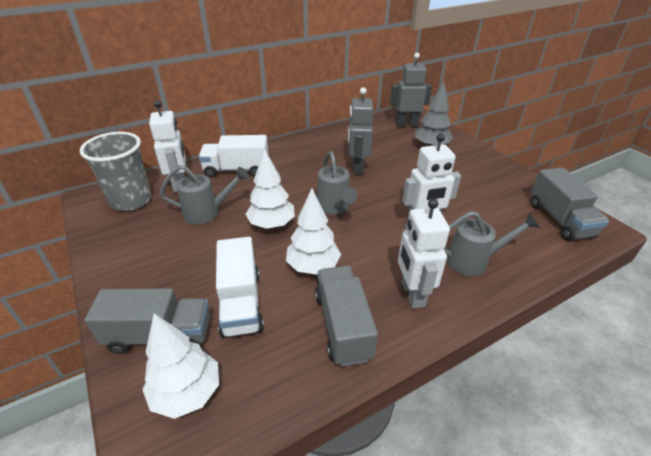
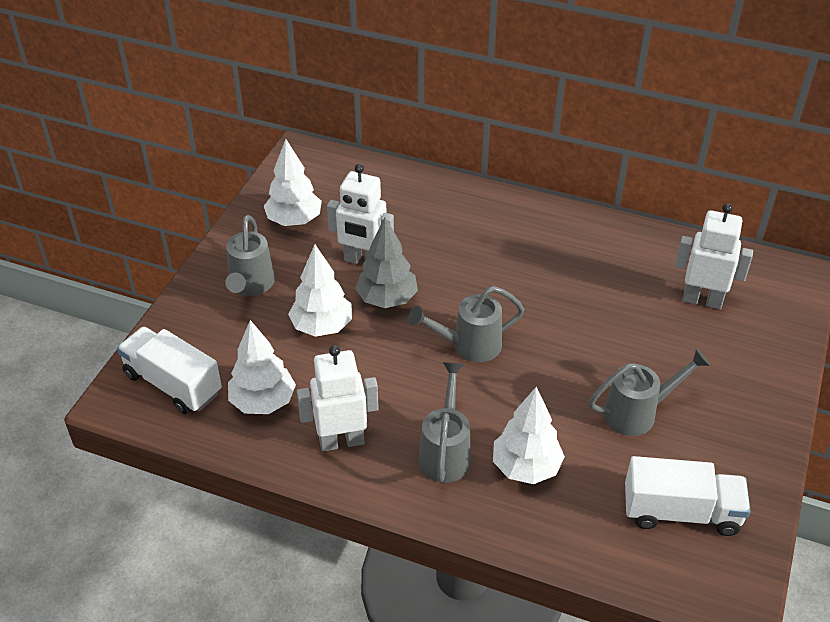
grey cup: 1 -> 0
grey robot: 2 -> 0
grey truck: 3 -> 0
grey watering can: 3 -> 4
white tree: 3 -> 4

